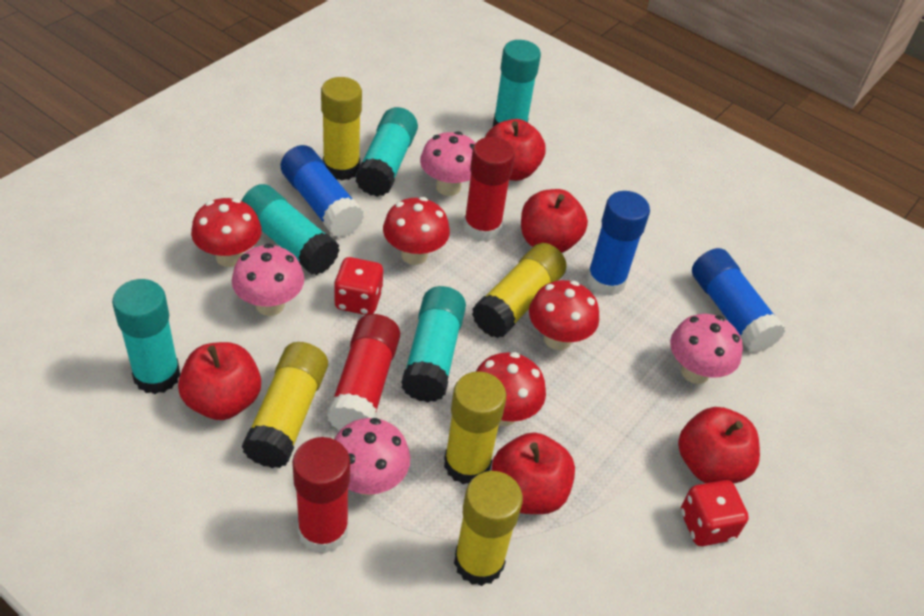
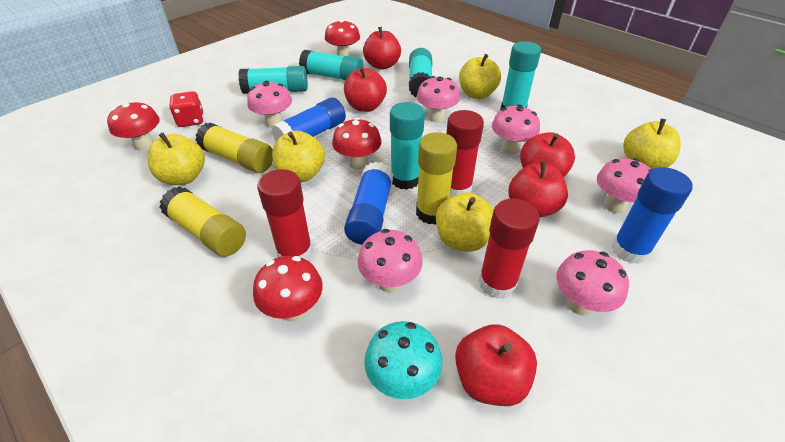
pink mushroom: 4 -> 6
red dice: 2 -> 1
turquoise mushroom: 0 -> 1
yellow apple: 0 -> 5
yellow glue stick: 5 -> 3

